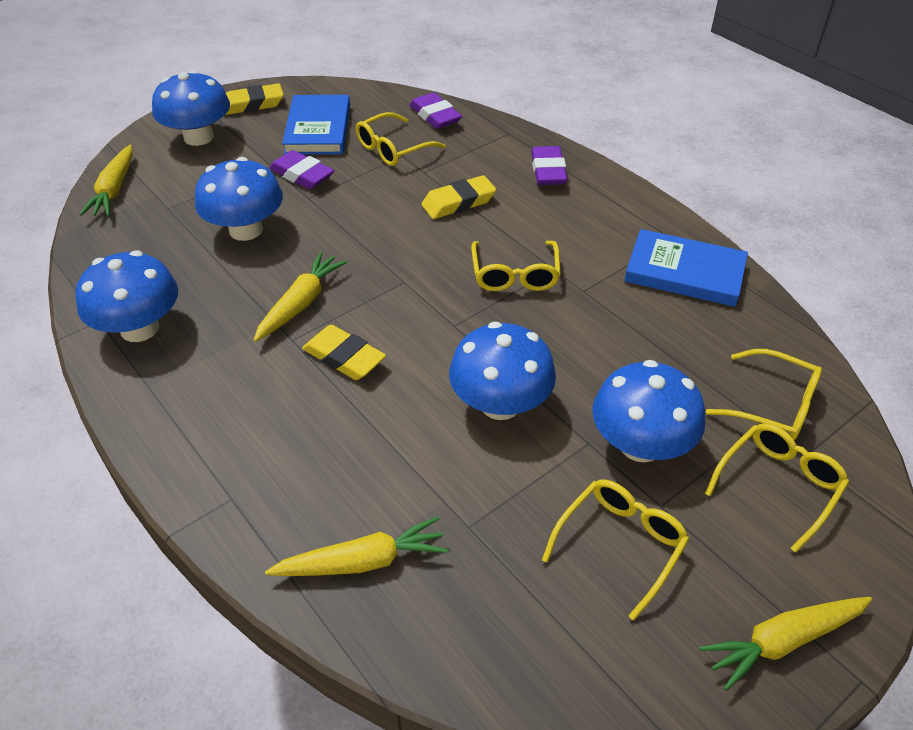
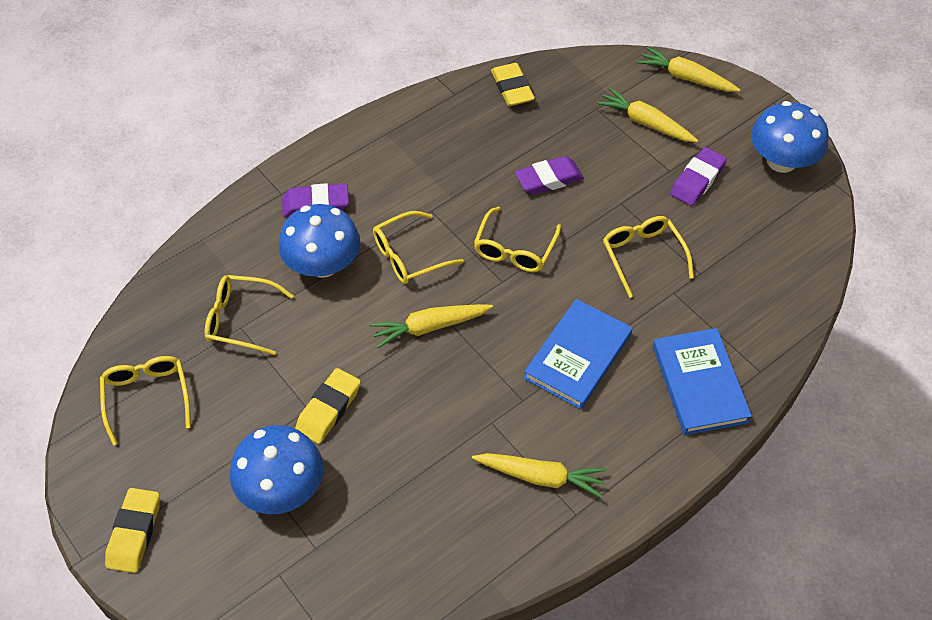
blue mushroom: 5 -> 3

